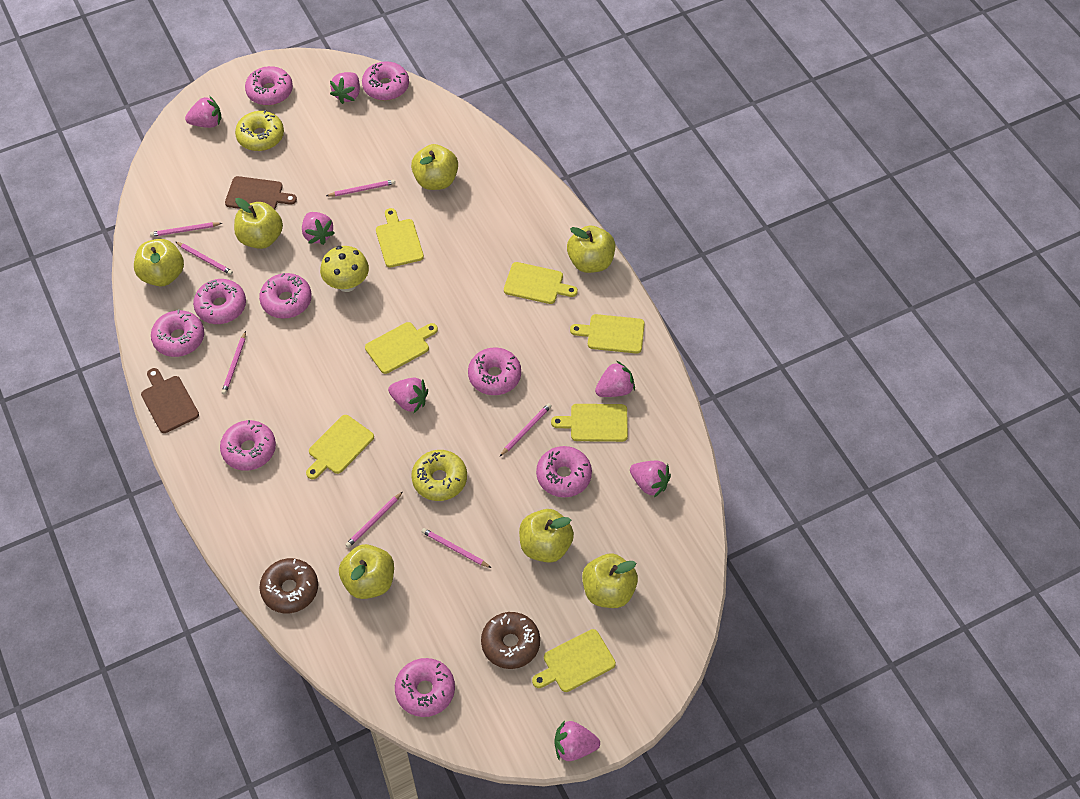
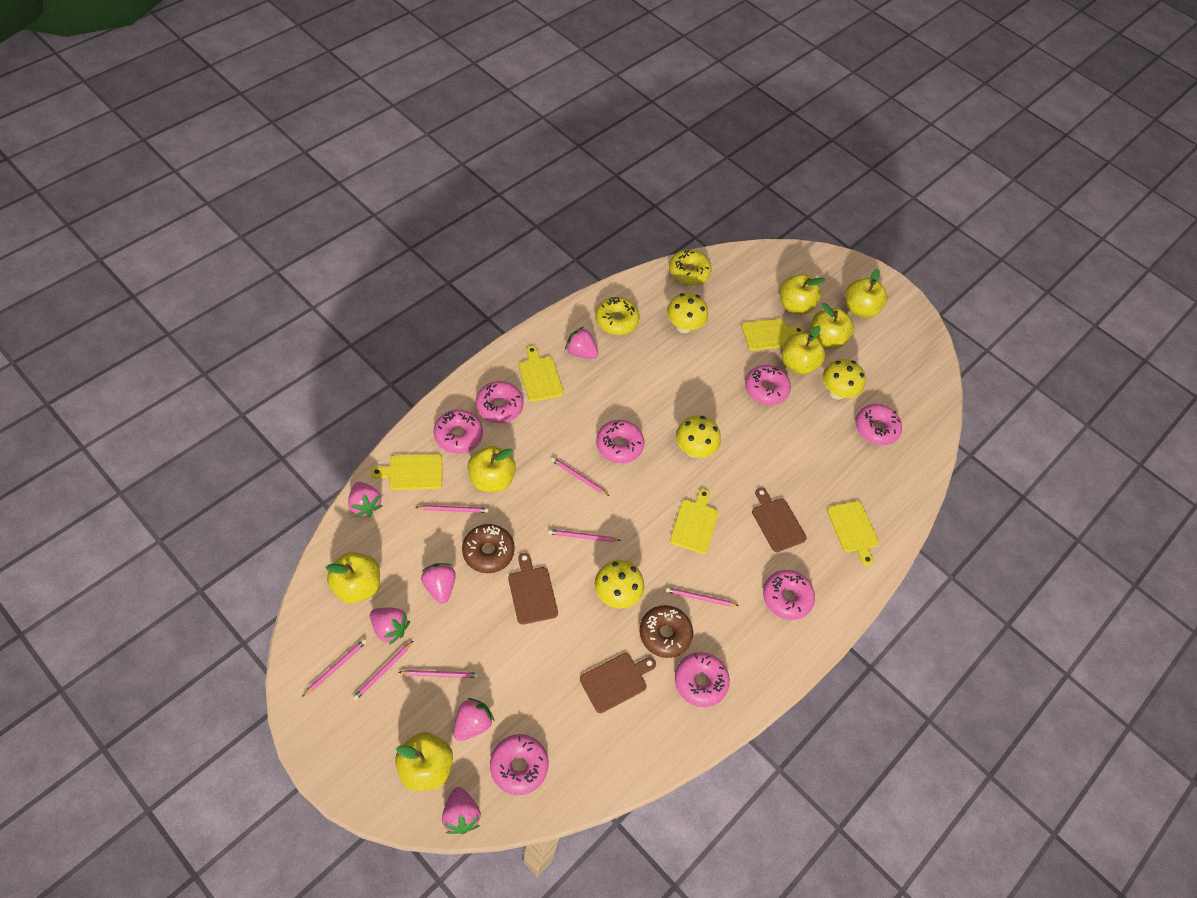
brown cutting board: 2 -> 3
pink donut: 9 -> 8
pink strawberry: 7 -> 6
yellow cutting board: 7 -> 5
yellow mushroom: 1 -> 4

